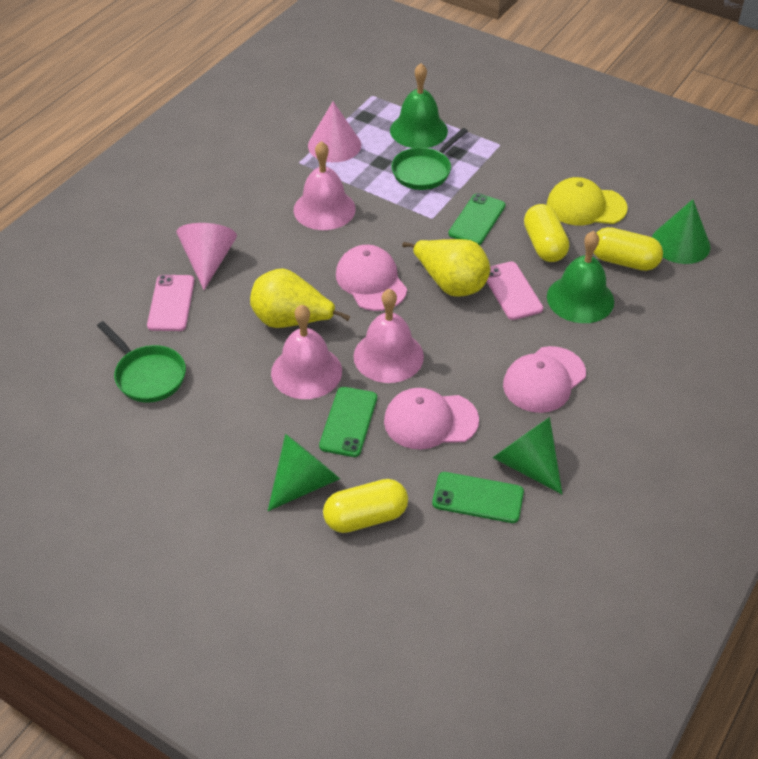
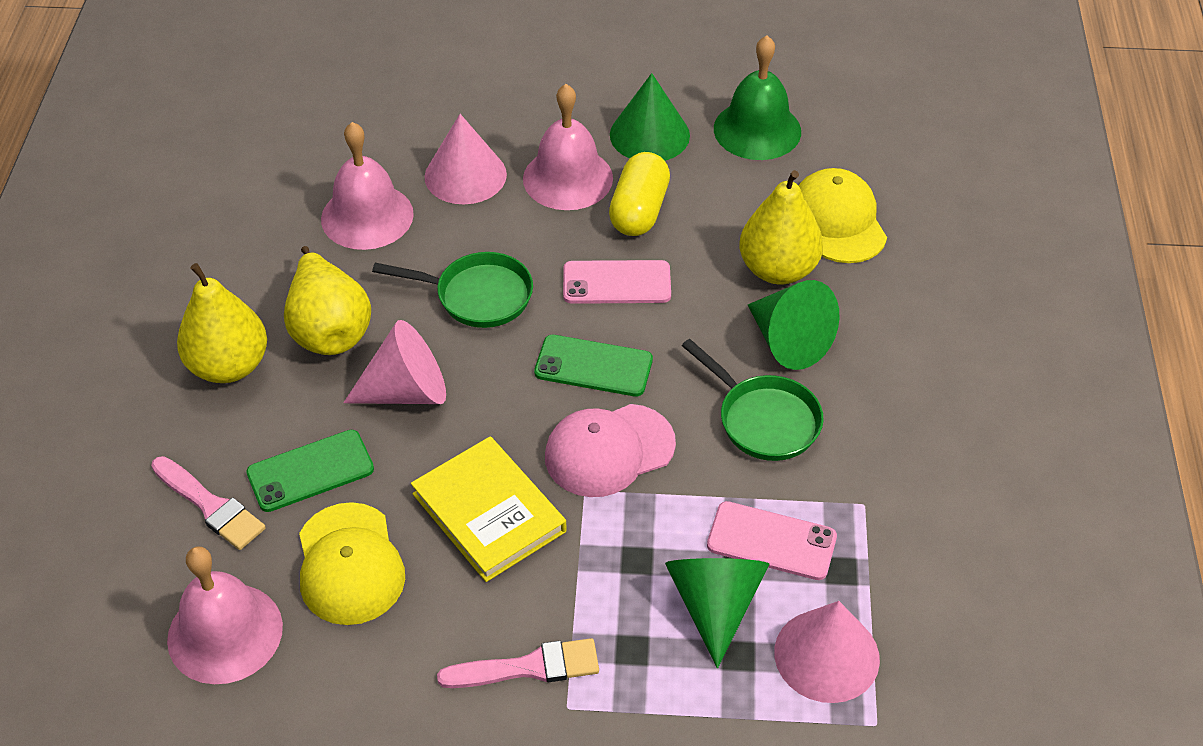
green bell: 2 -> 1
green phone: 3 -> 2
pink brush: 0 -> 2
pink cap: 3 -> 1
pink cone: 2 -> 3
yellow book: 0 -> 1
yellow cap: 1 -> 2
yellow capsule: 3 -> 1
yellow pear: 2 -> 3

